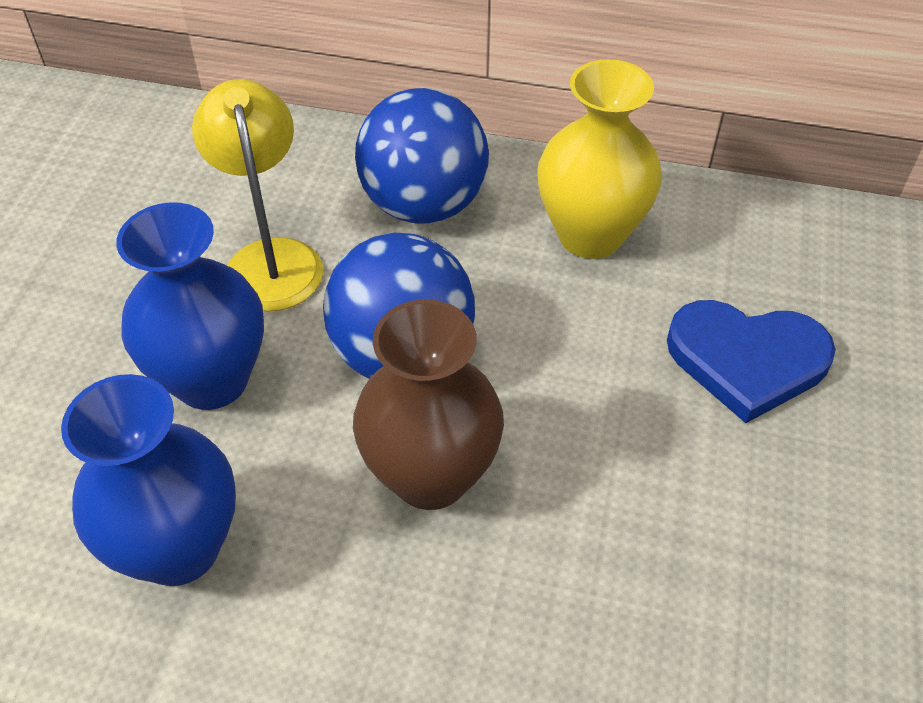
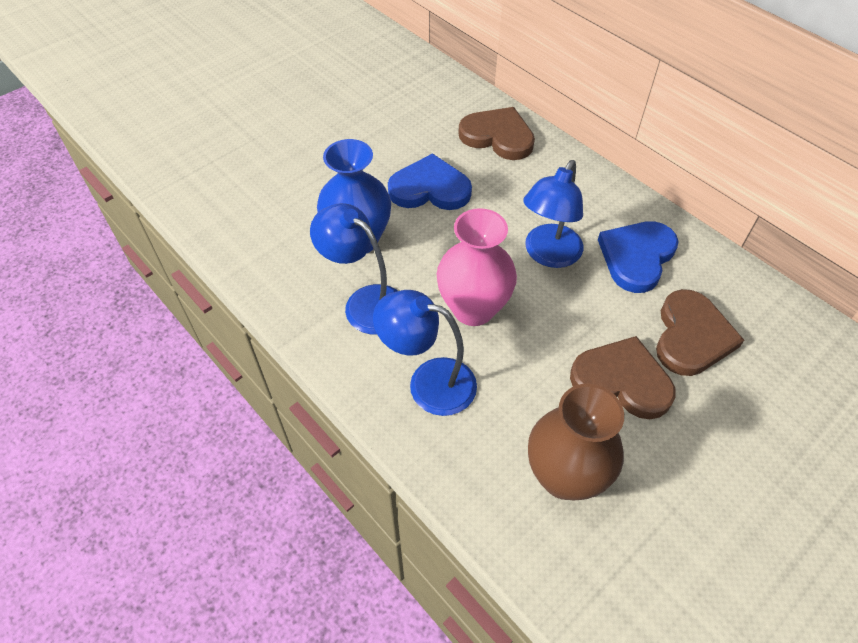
blue ball: 2 -> 0
blue heart: 1 -> 2
blue lamp: 0 -> 3
blue vase: 2 -> 1
brown heart: 0 -> 3
pink vase: 0 -> 1
yellow lamp: 1 -> 0
yellow vase: 1 -> 0

